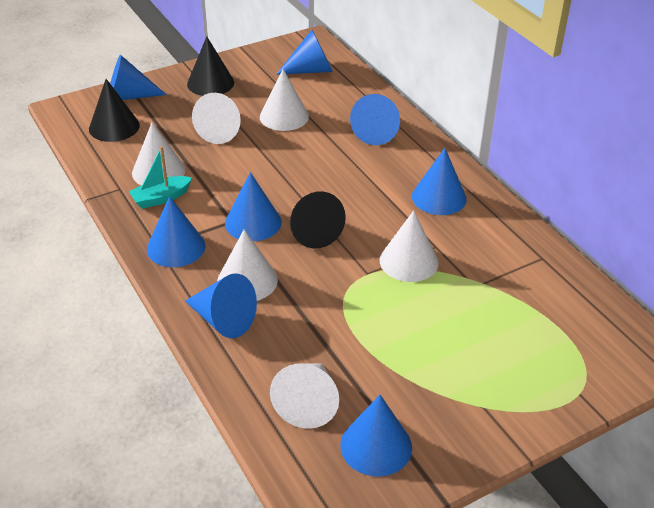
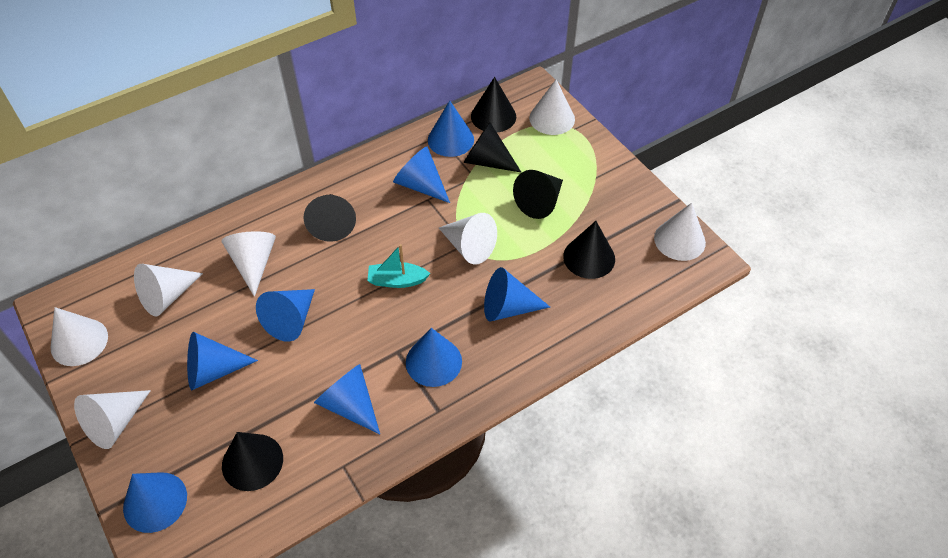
black cone: 3 -> 6
white cone: 6 -> 7

